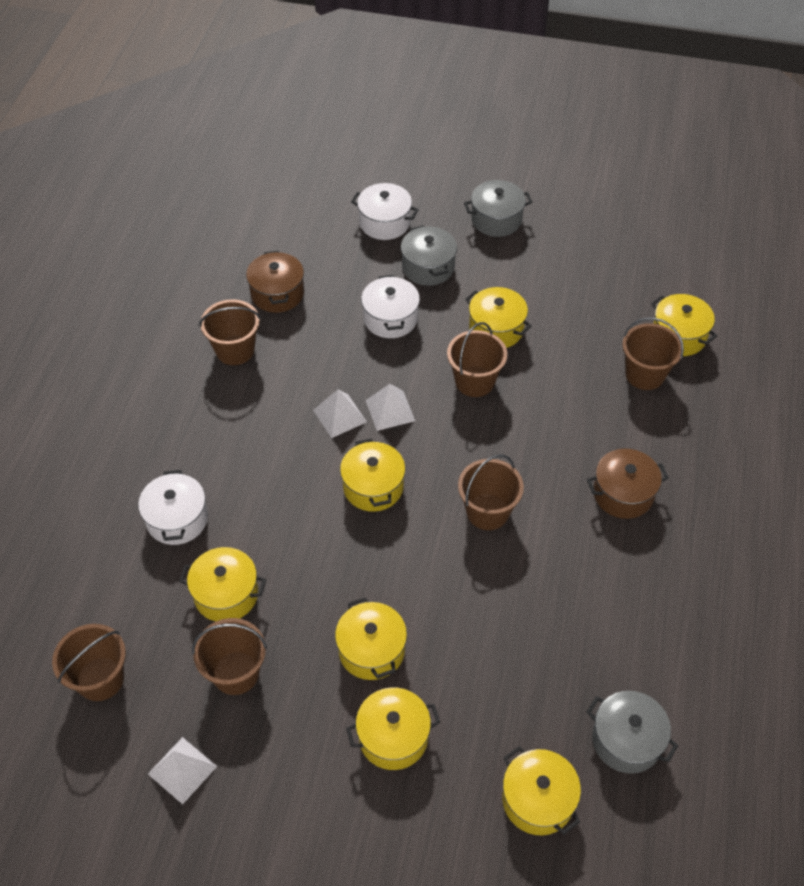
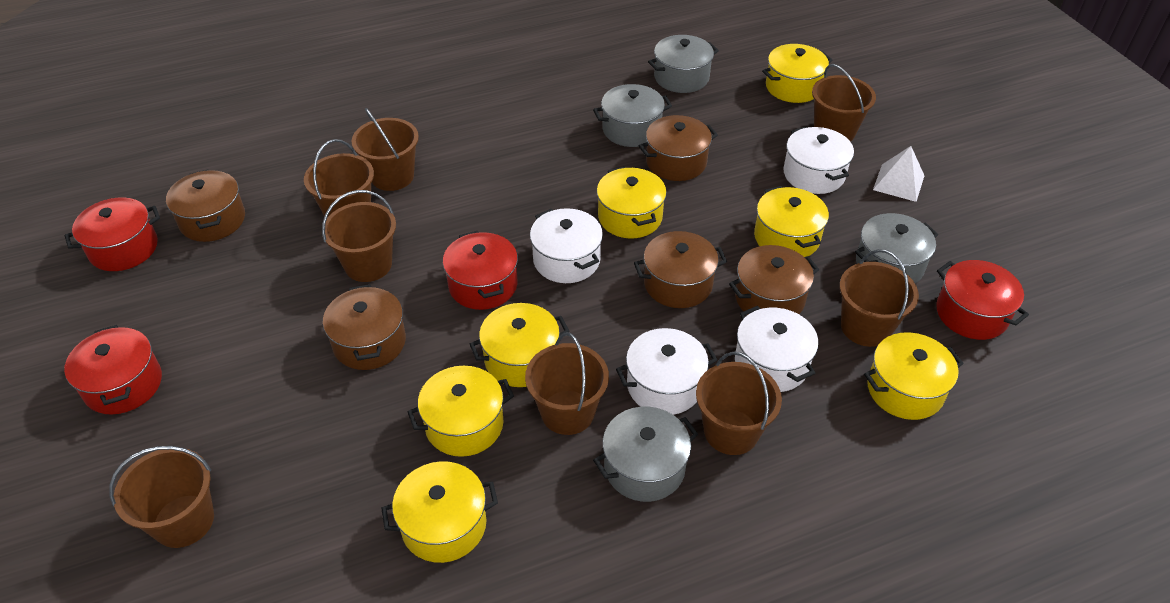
brown bucket: 6 -> 8
brown pot: 2 -> 5
grey pot: 3 -> 4
red pot: 0 -> 4
white pot: 3 -> 4
white pyramid: 3 -> 1

